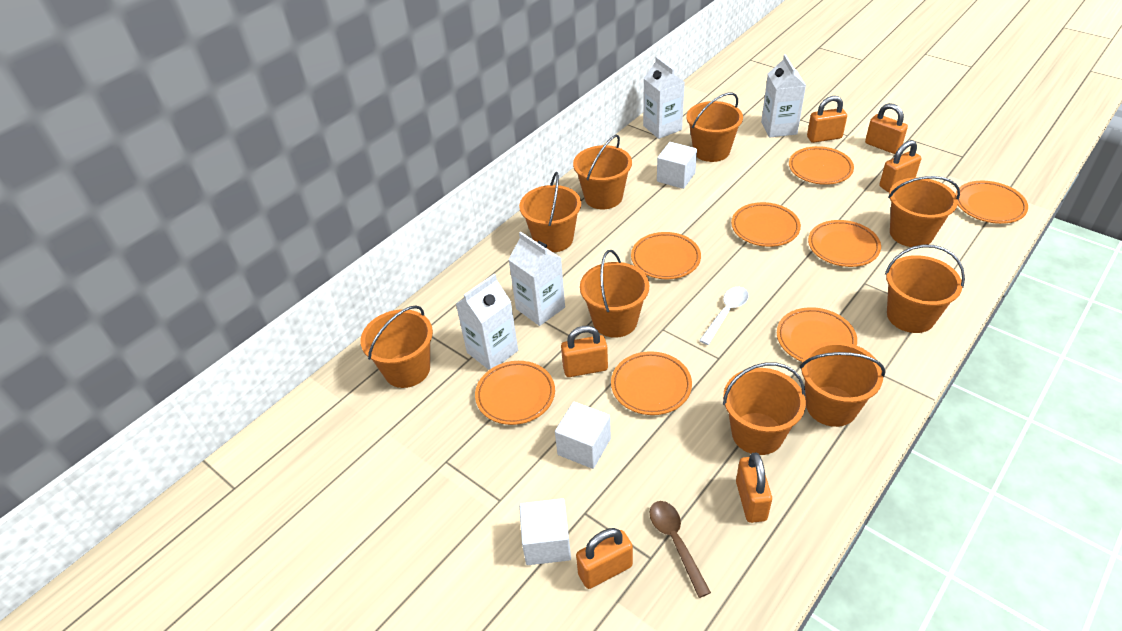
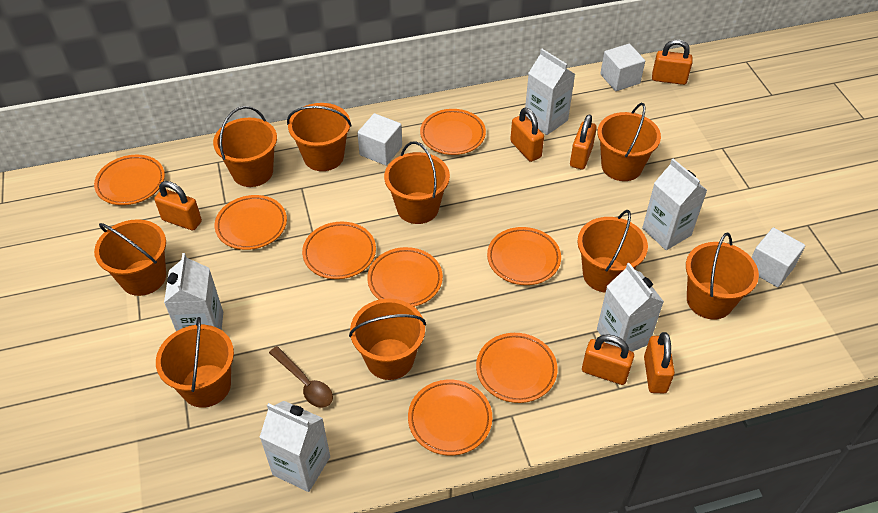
white carton: 4 -> 5
white spoon: 1 -> 0

